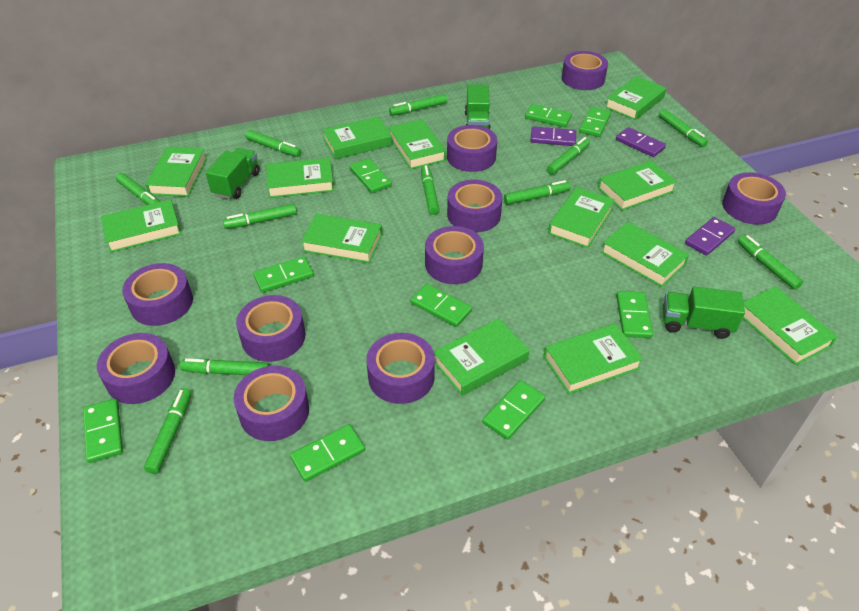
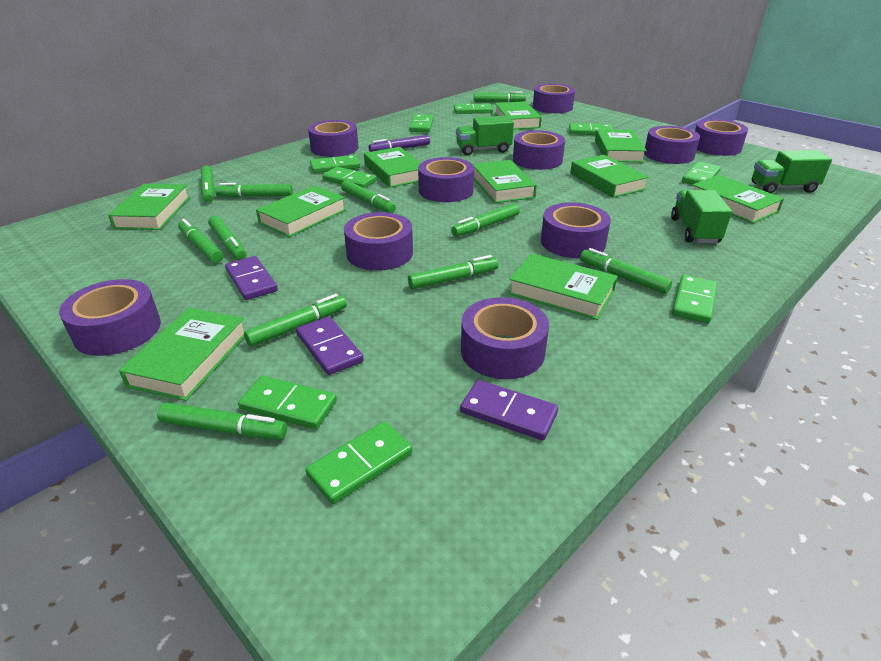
green book: 13 -> 10
purple marker: 0 -> 1

